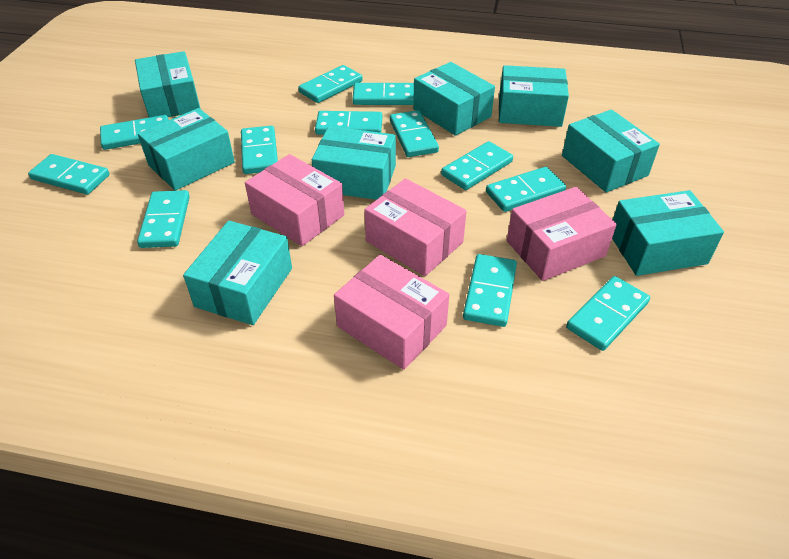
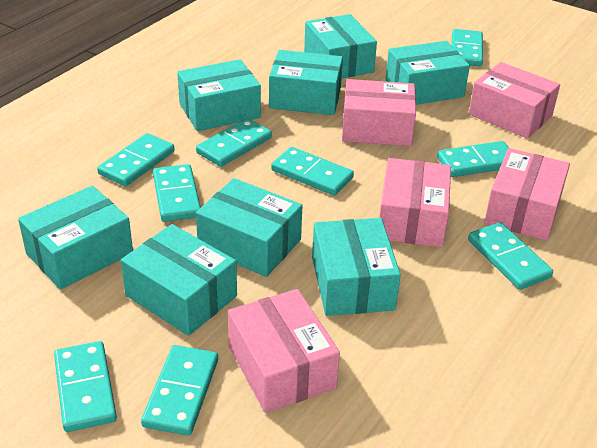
pink box: 4 -> 5
turquoise domino: 12 -> 9

